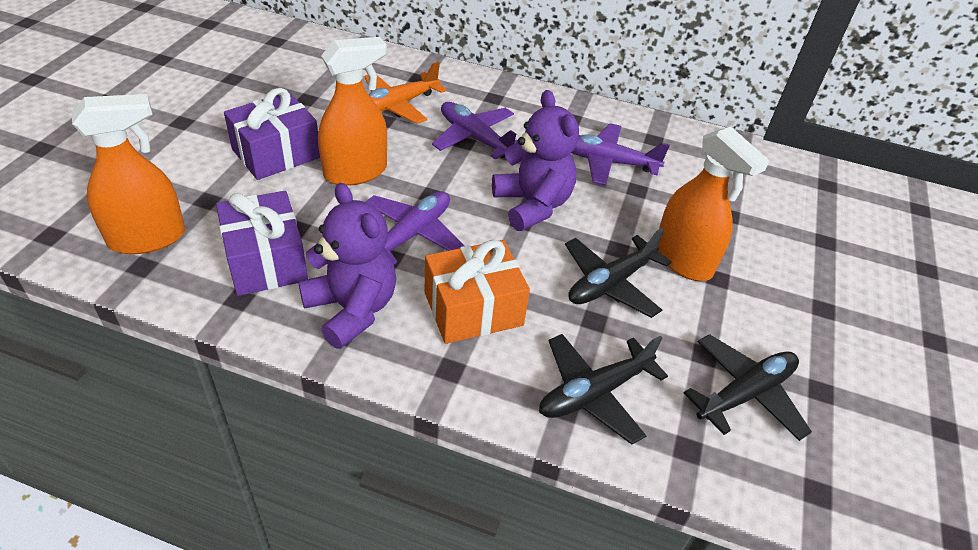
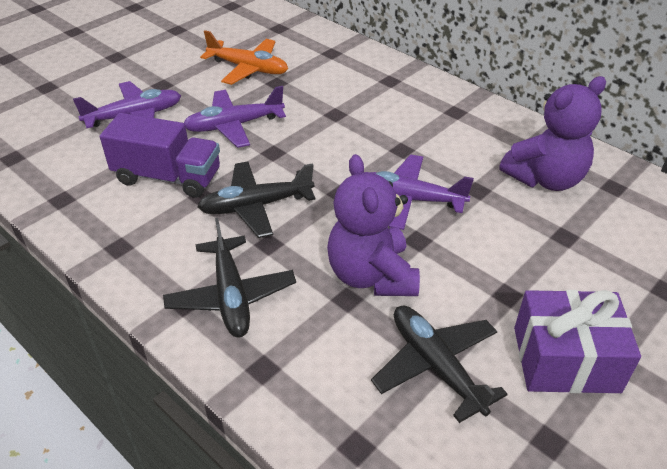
orange gift: 1 -> 0
orange spray bottle: 3 -> 0
purple gift: 2 -> 1
purple truck: 0 -> 1

